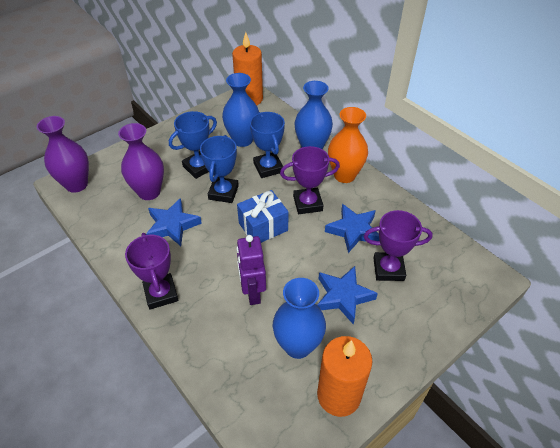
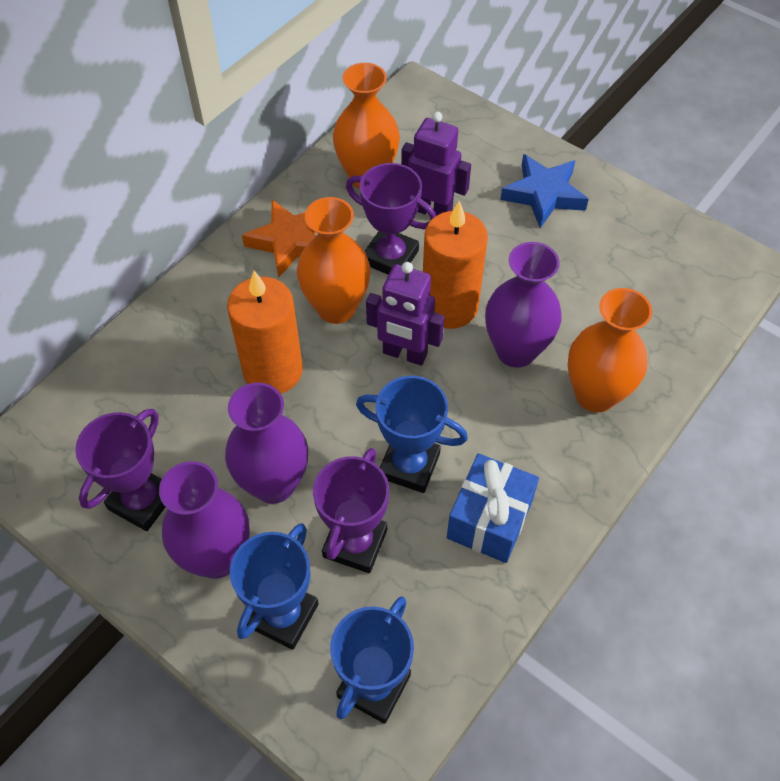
blue star: 3 -> 1
blue vase: 3 -> 0
orange star: 0 -> 1
orange vase: 1 -> 3
purple robot: 1 -> 2
purple vase: 2 -> 3

